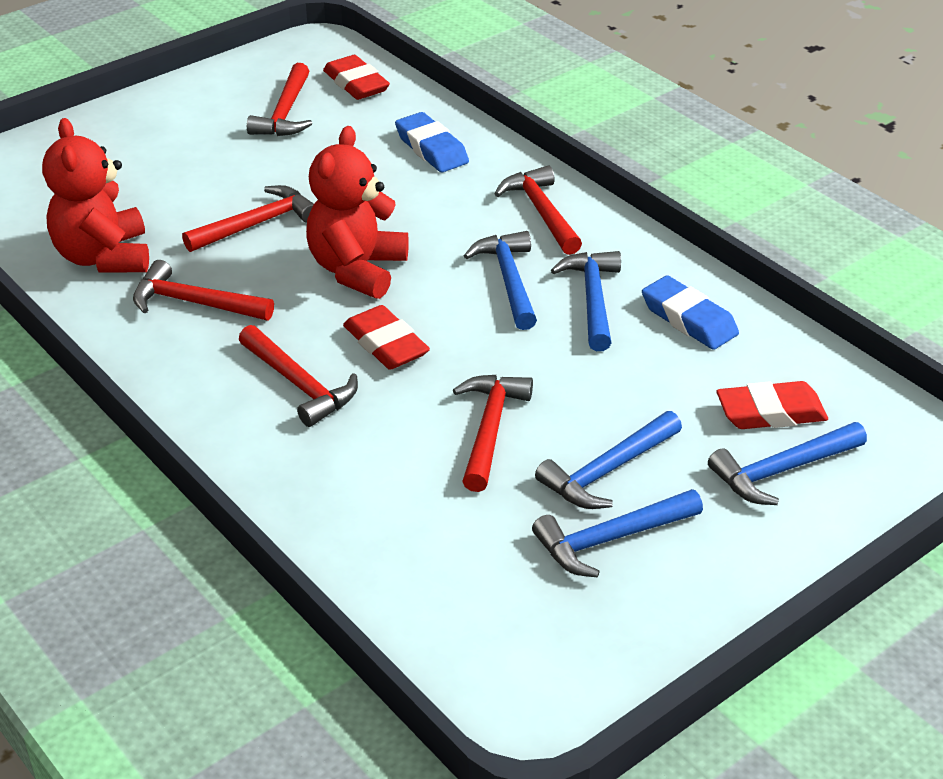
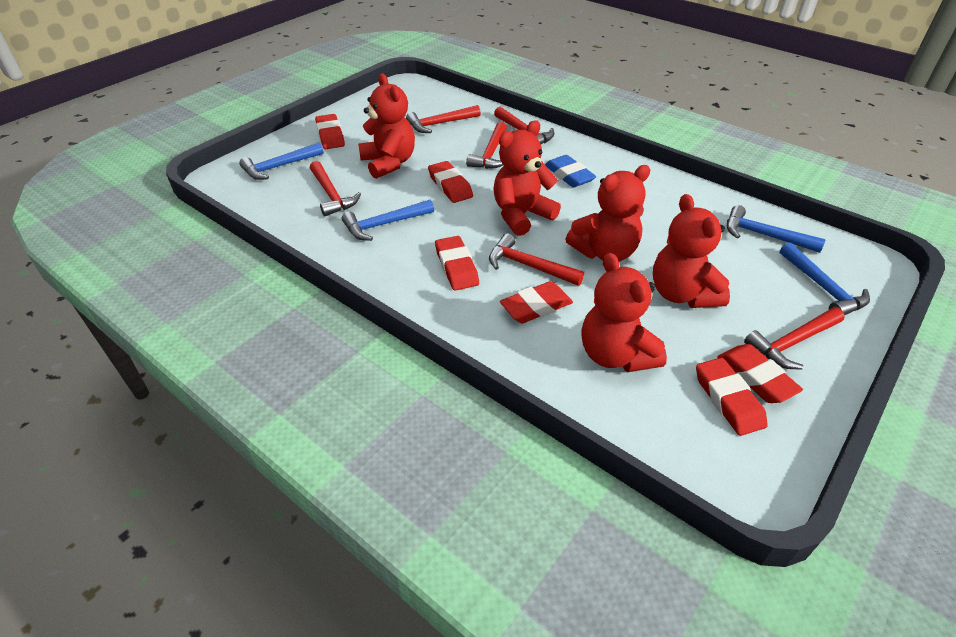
blue eraser: 2 -> 1
blue hammer: 5 -> 4
red eraser: 3 -> 6
red teddy bear: 2 -> 5

